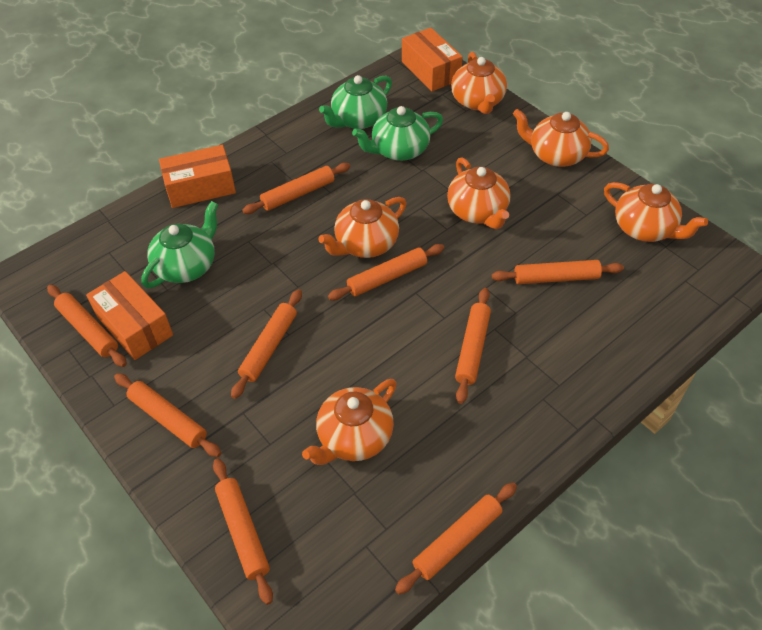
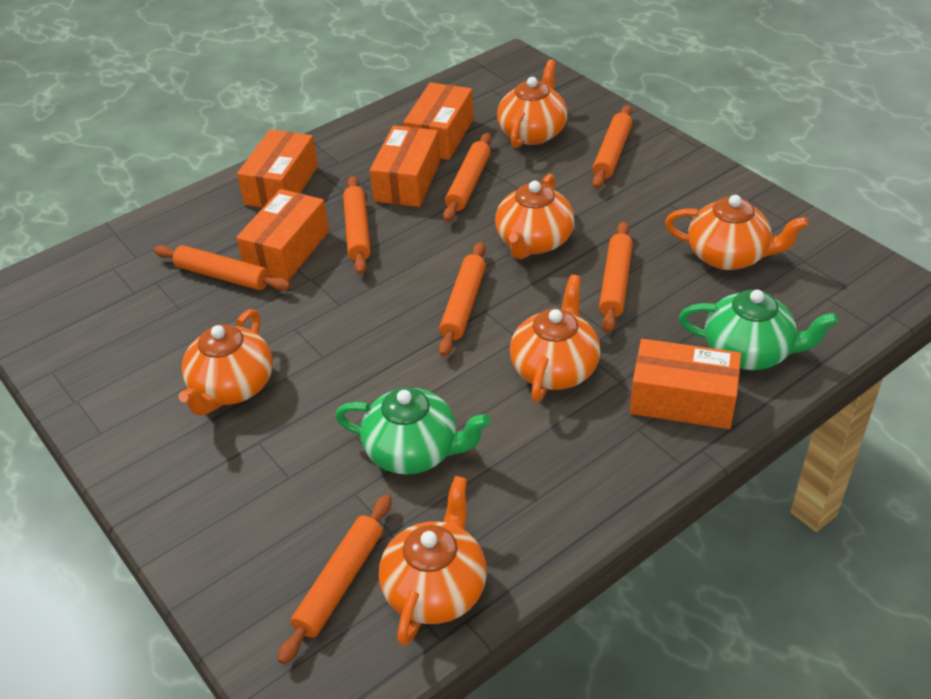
green teapot: 3 -> 2
orange box: 3 -> 5
orange rolling pin: 9 -> 7

